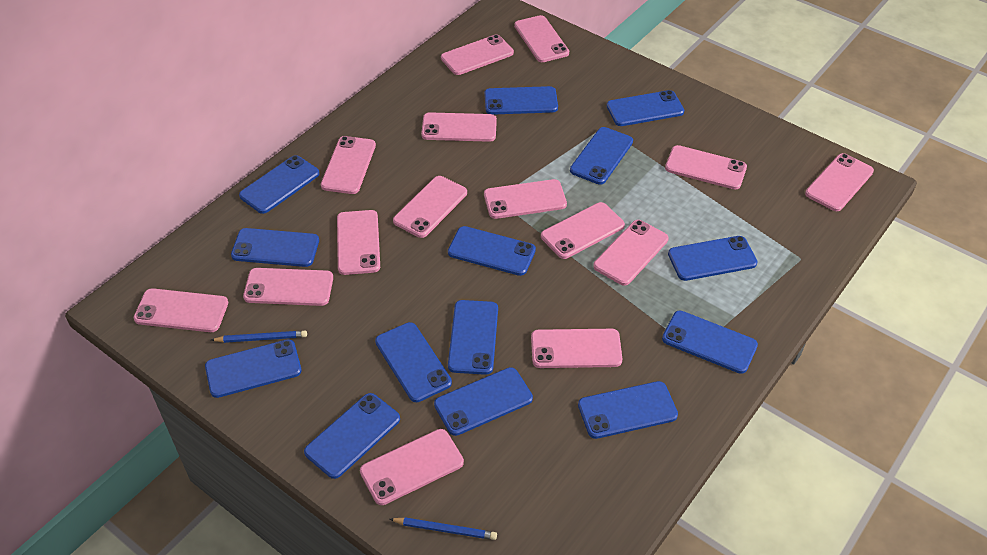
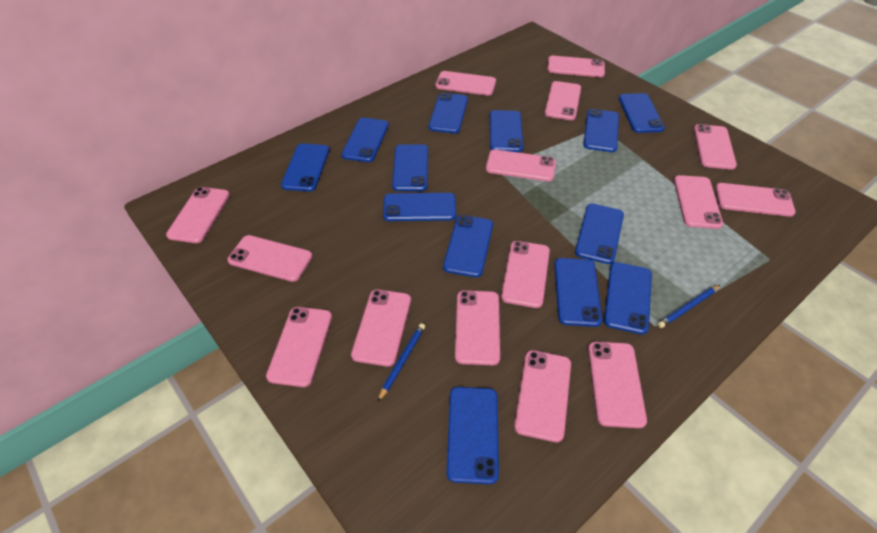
blue phone: 14 -> 13

